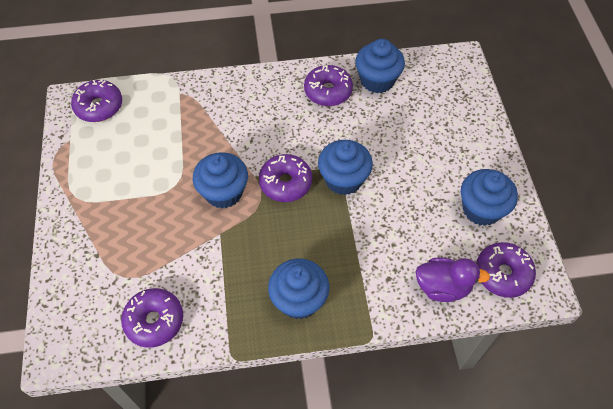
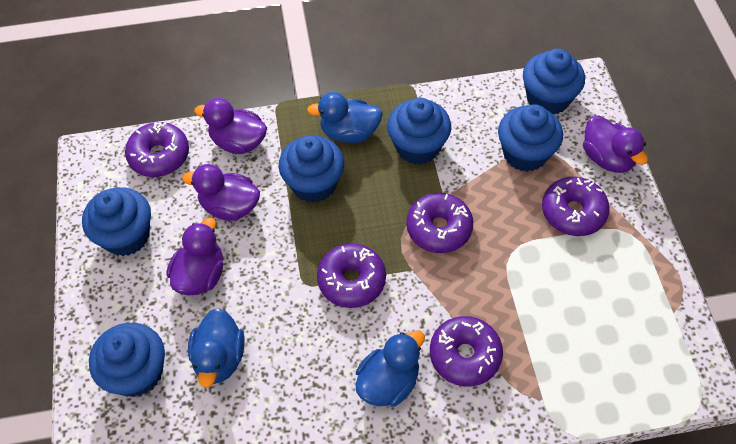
blue cupcake: 5 -> 6
blue duck: 0 -> 3
purple duck: 1 -> 4

